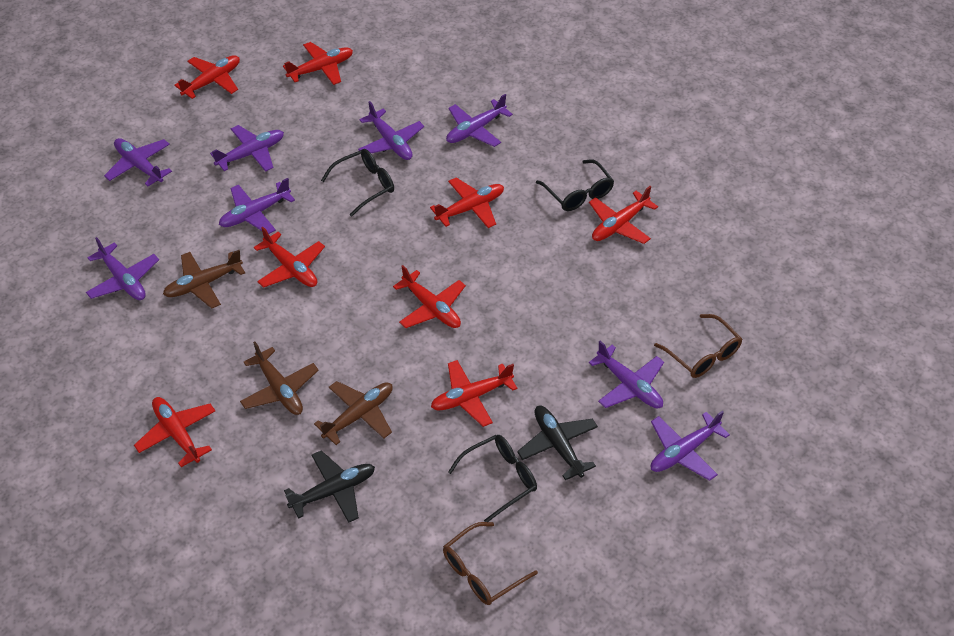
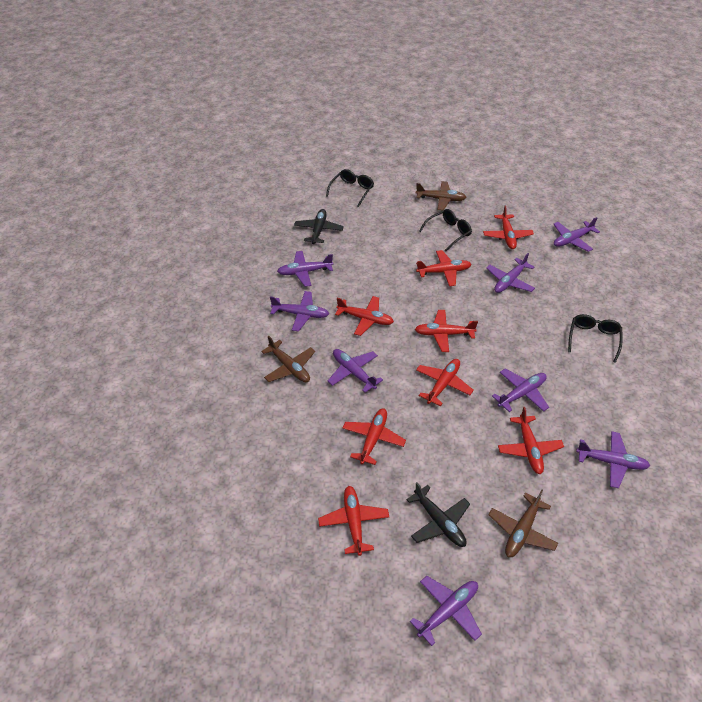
brown glasses: 2 -> 0

